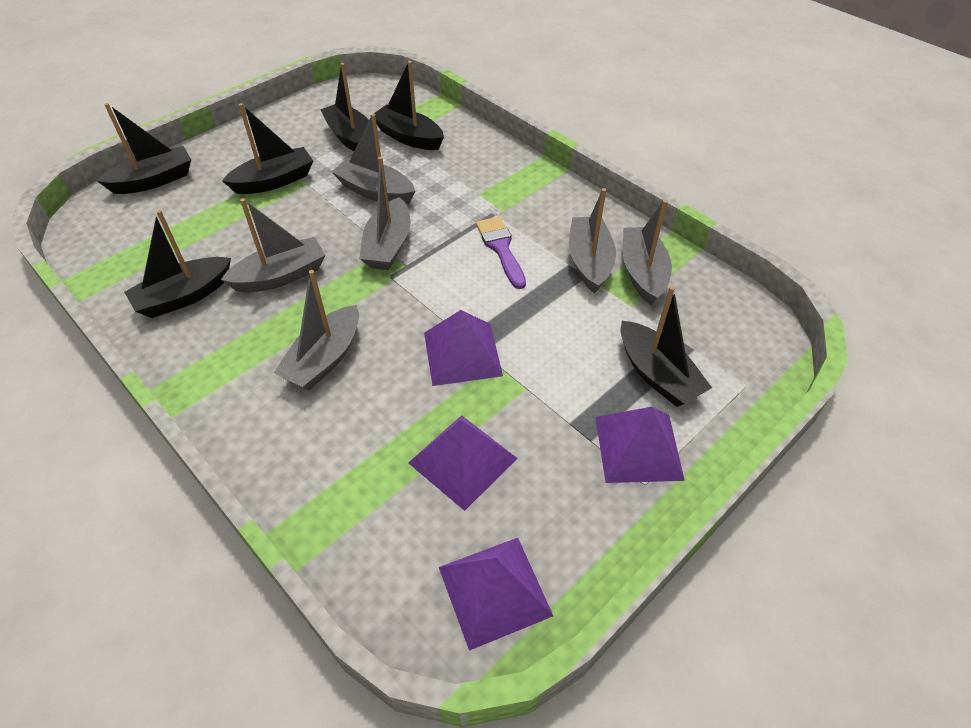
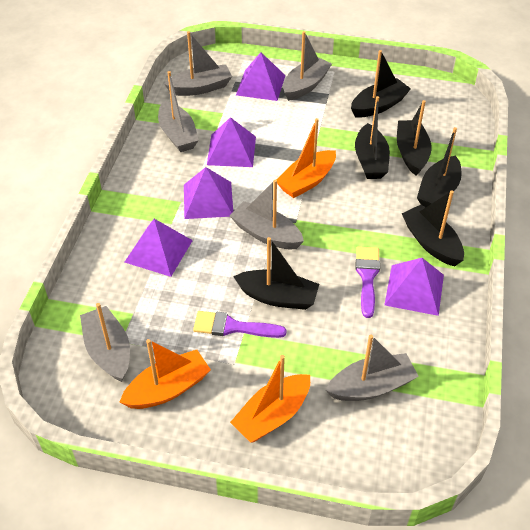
orange boat: 0 -> 3
purple brush: 1 -> 2
purple pyramid: 4 -> 5

